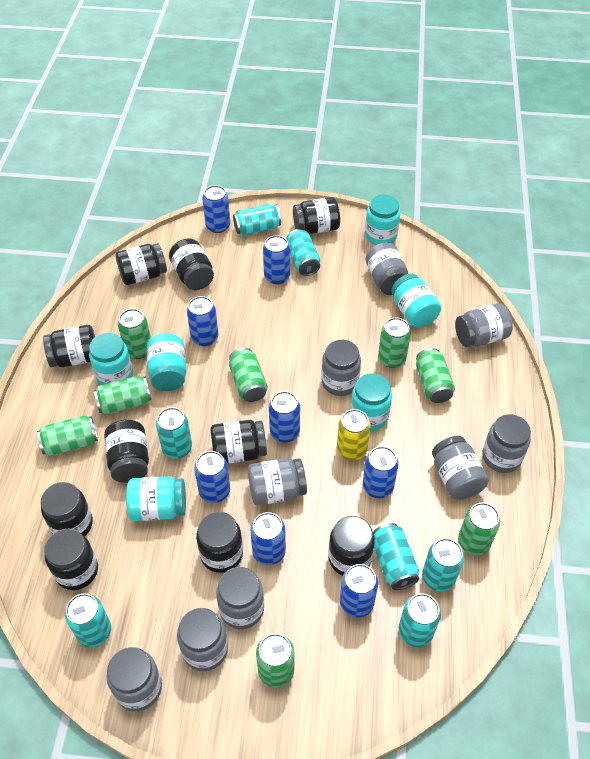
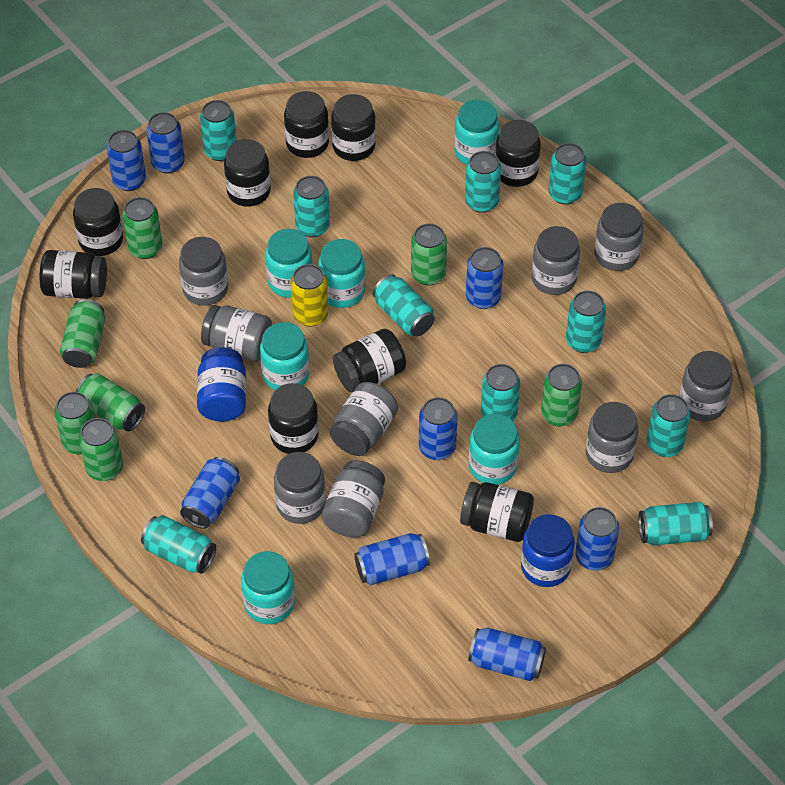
black jar: 10 -> 9
blue jar: 0 -> 2
green can: 8 -> 7
turquoise can: 7 -> 10

